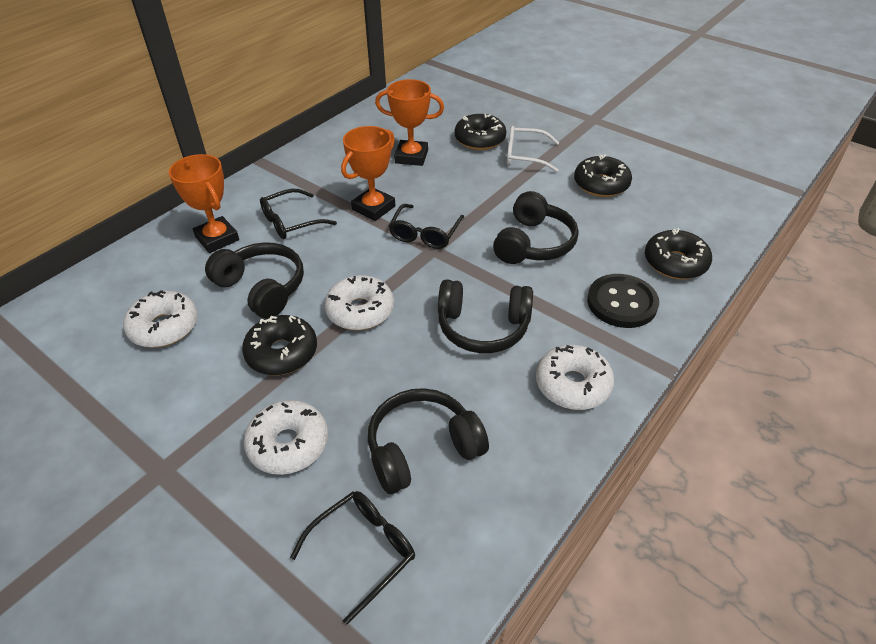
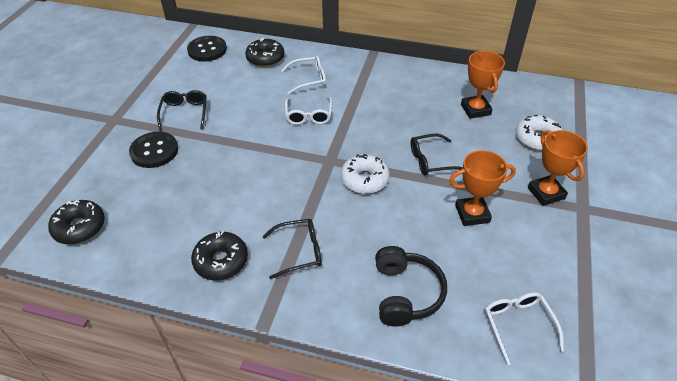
black button: 1 -> 2
black donut: 4 -> 3
black headphones: 4 -> 1
white donut: 4 -> 2
white glasses: 1 -> 3

